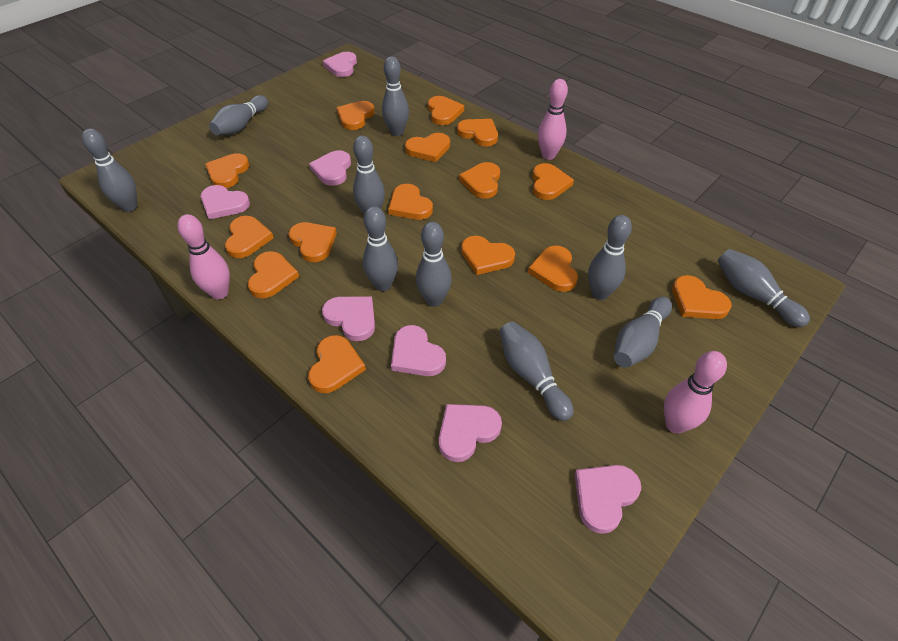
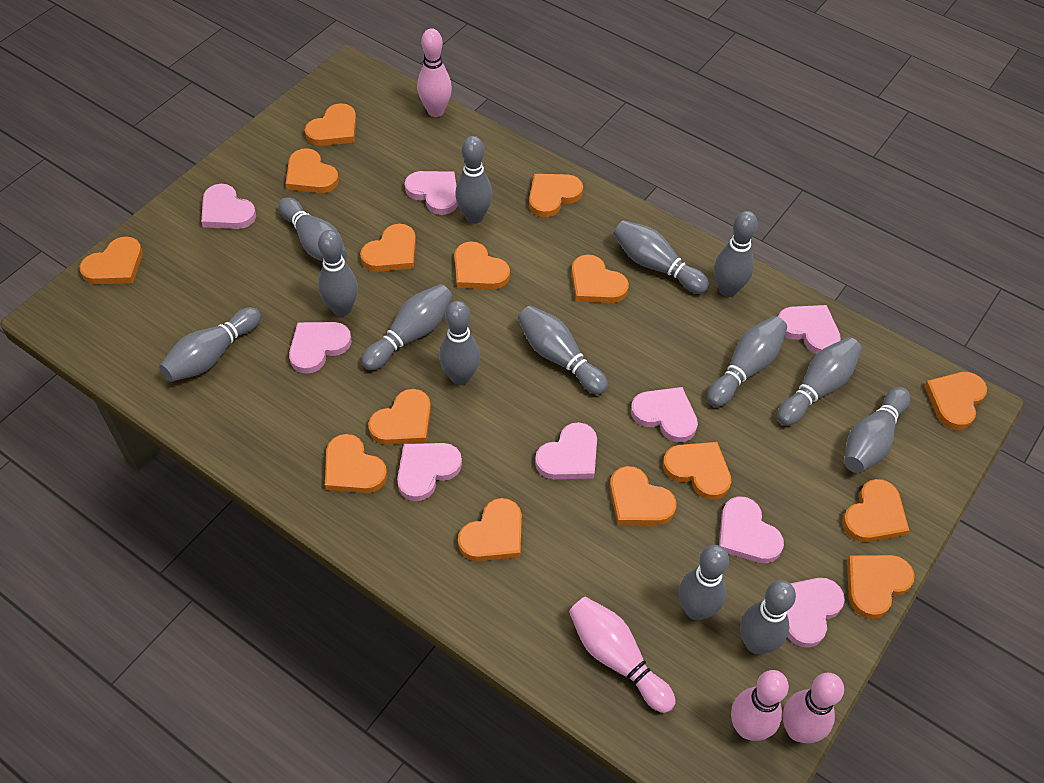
grey bowling pin: 10 -> 14
pink bowling pin: 3 -> 4
pink heart: 7 -> 9

